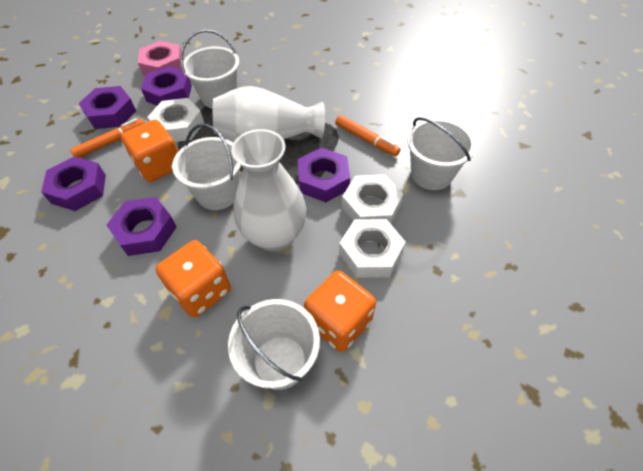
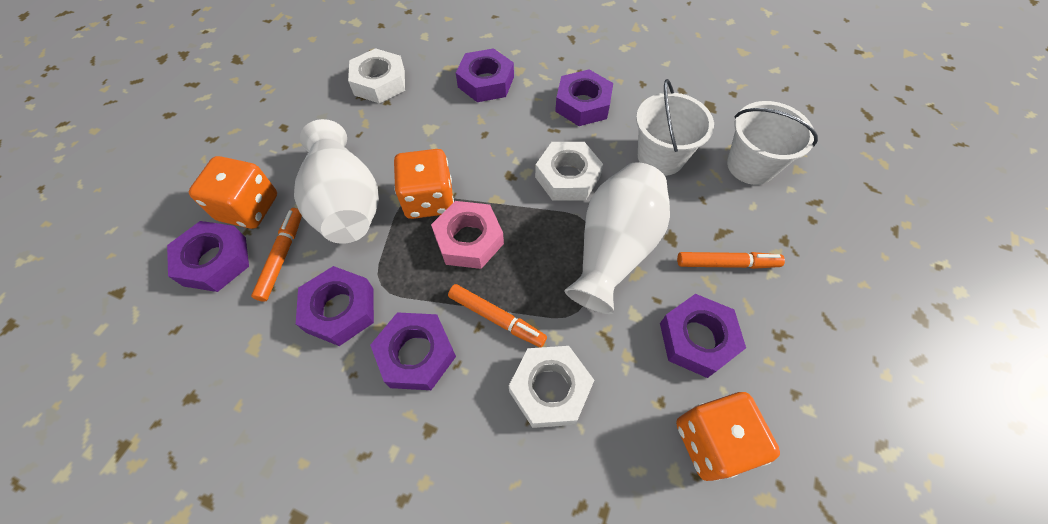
orange marker: 2 -> 3
purple nut: 5 -> 6
white bucket: 4 -> 2

